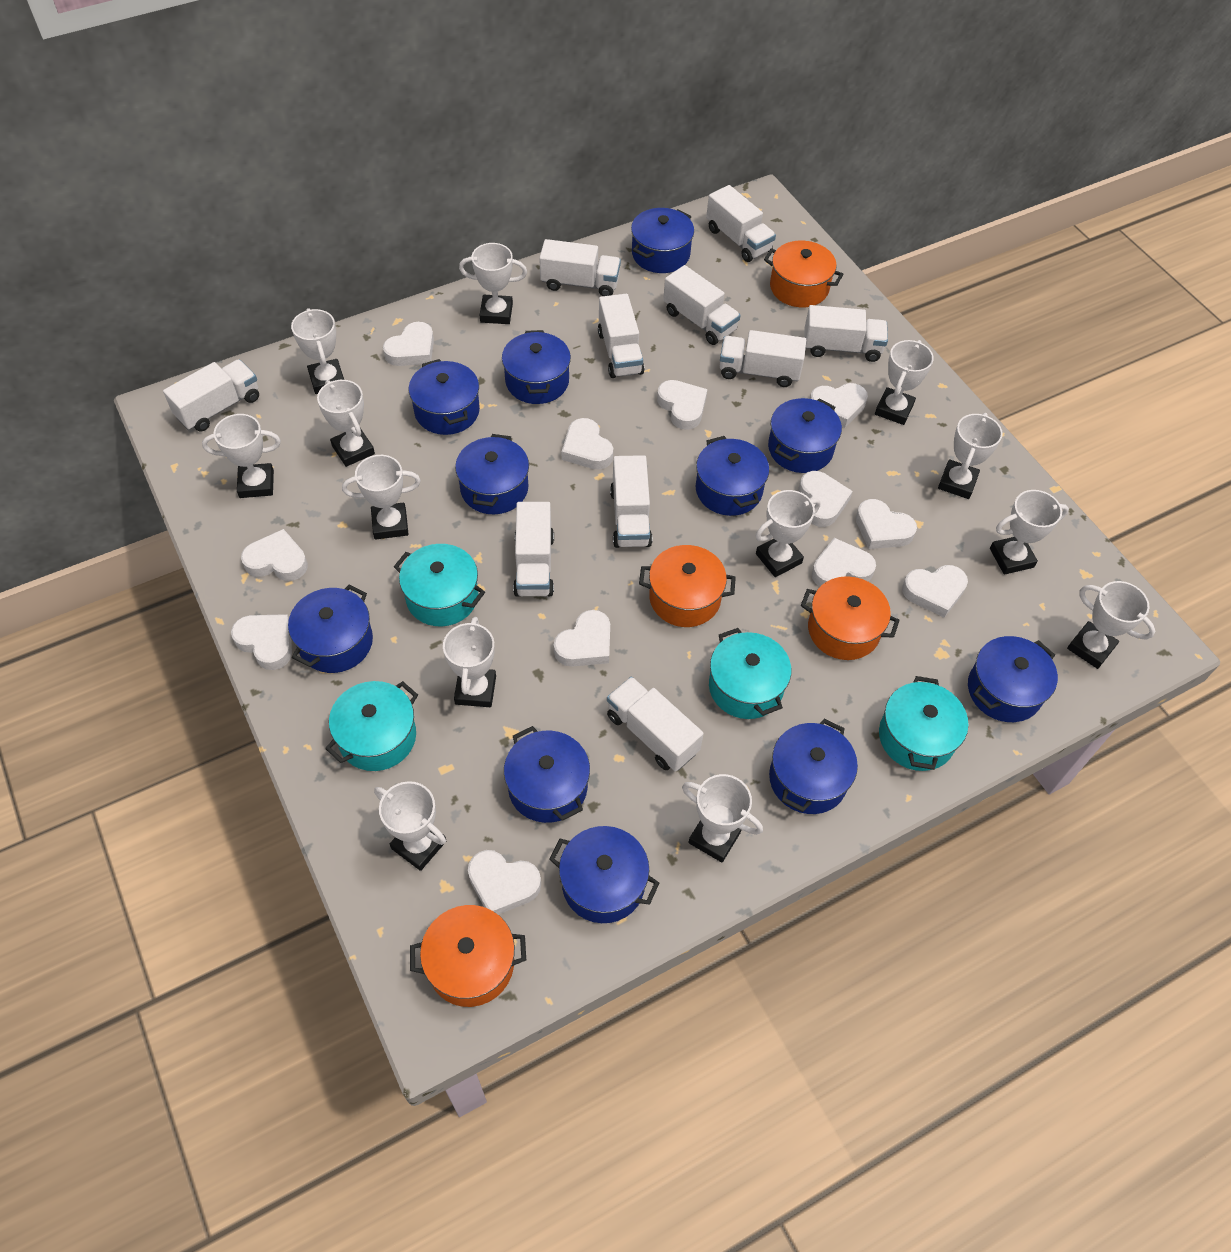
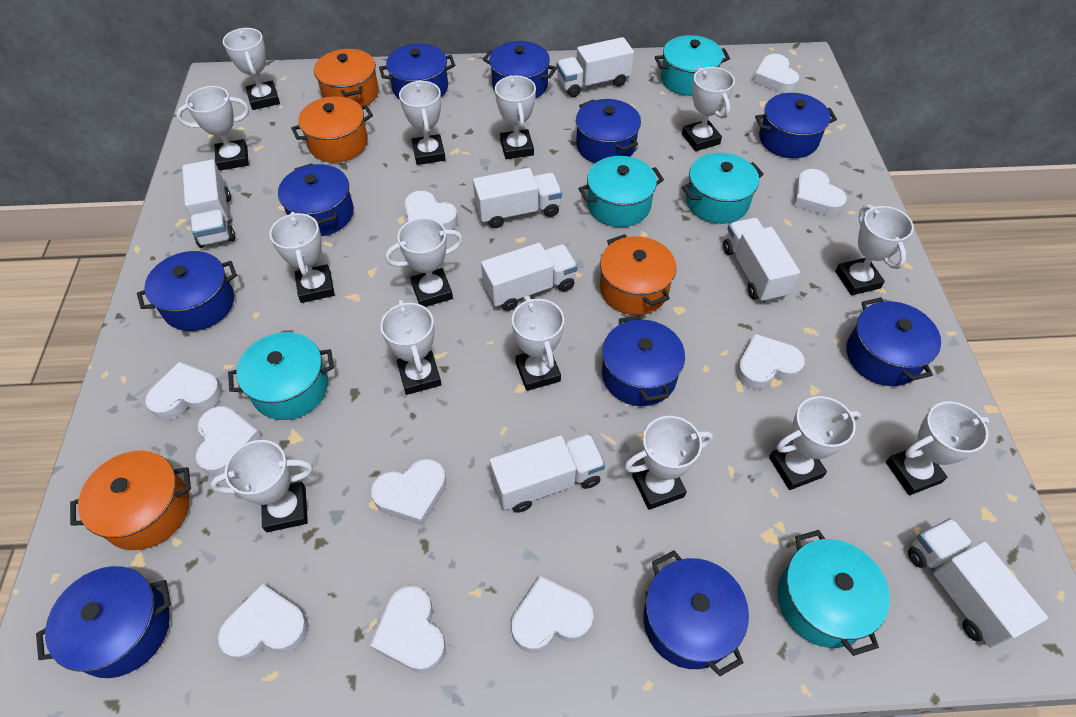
blue pot: 11 -> 10
turquoise pot: 4 -> 5
white heart: 12 -> 10
white trophy: 13 -> 14
white truck: 10 -> 7

